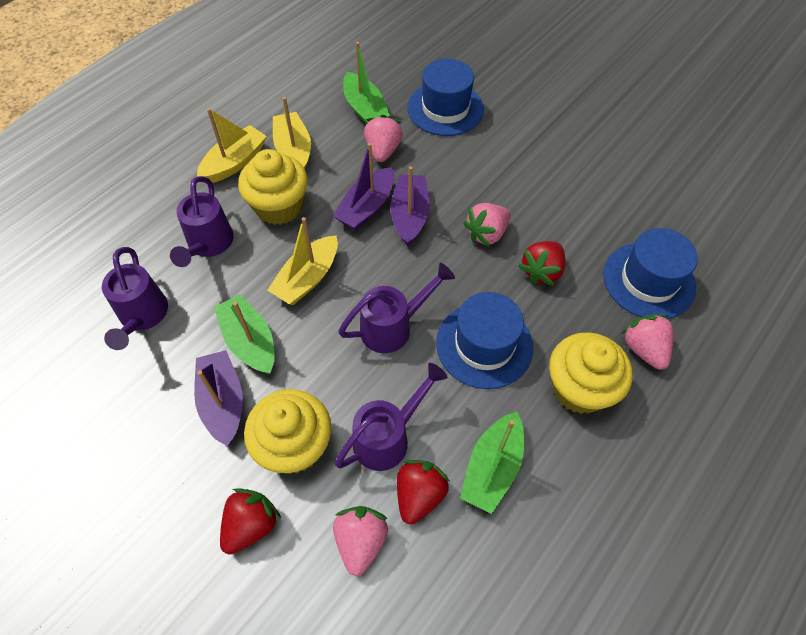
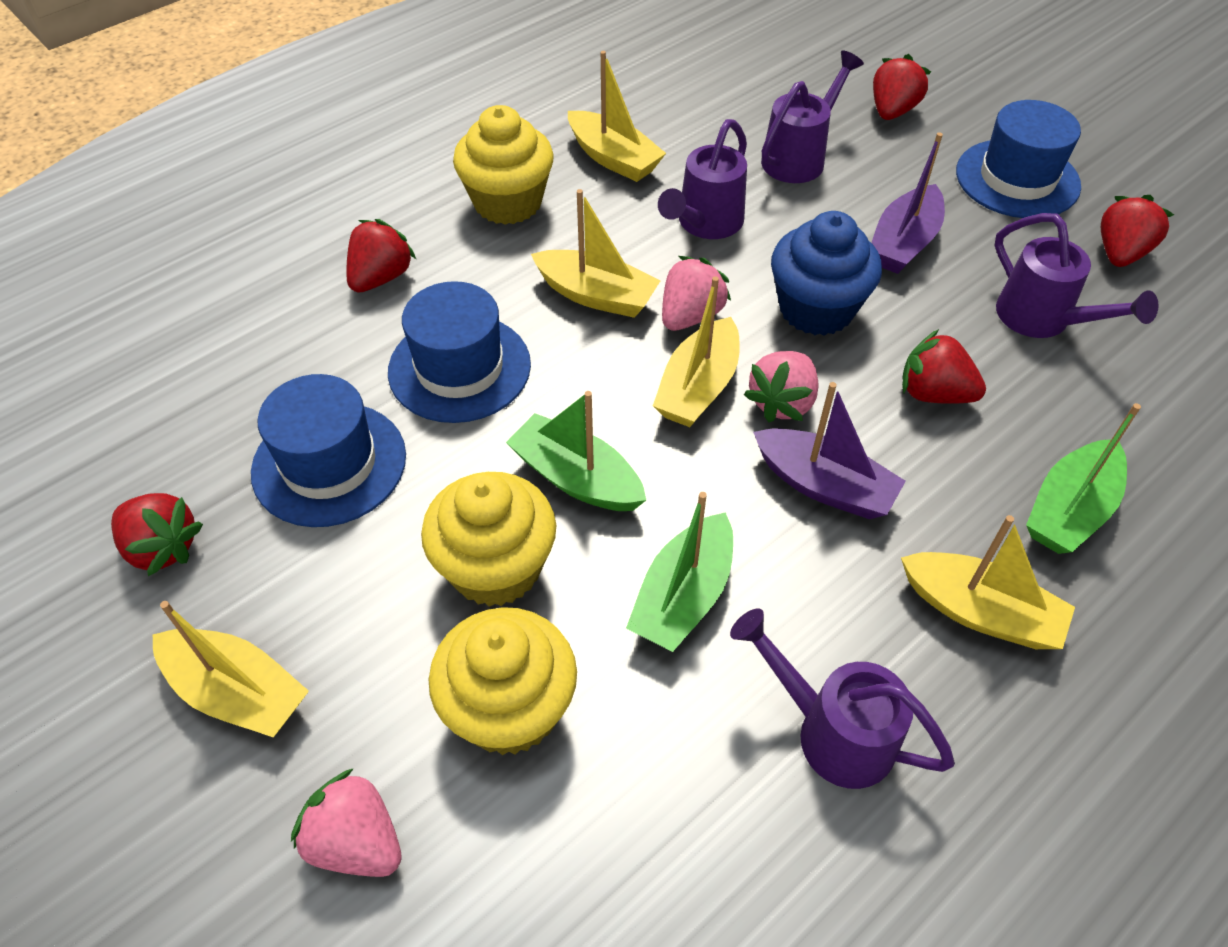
blue cupcake: 0 -> 1
pink strawberry: 4 -> 3
purple boat: 3 -> 2
red strawberry: 3 -> 5
yellow boat: 3 -> 5

